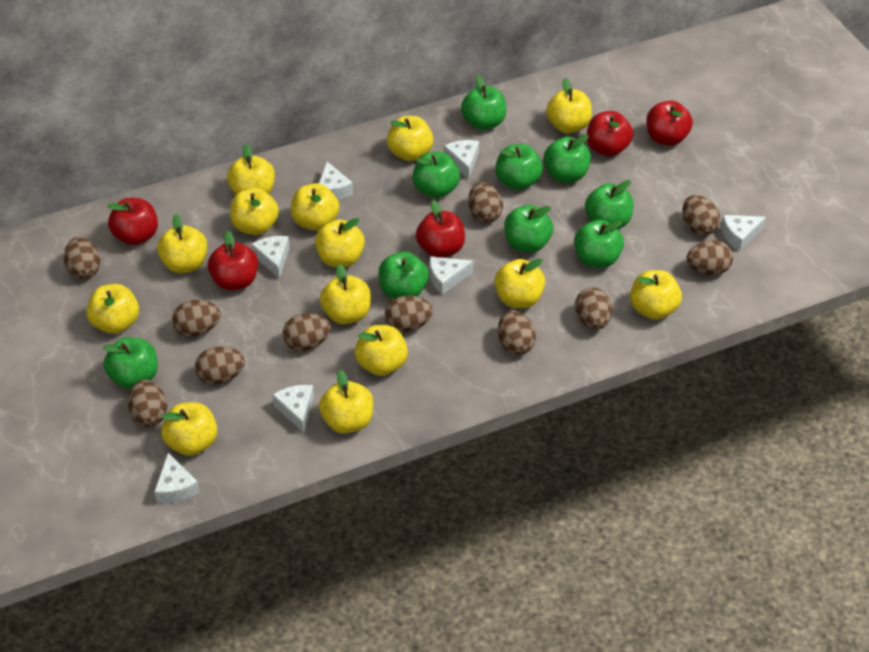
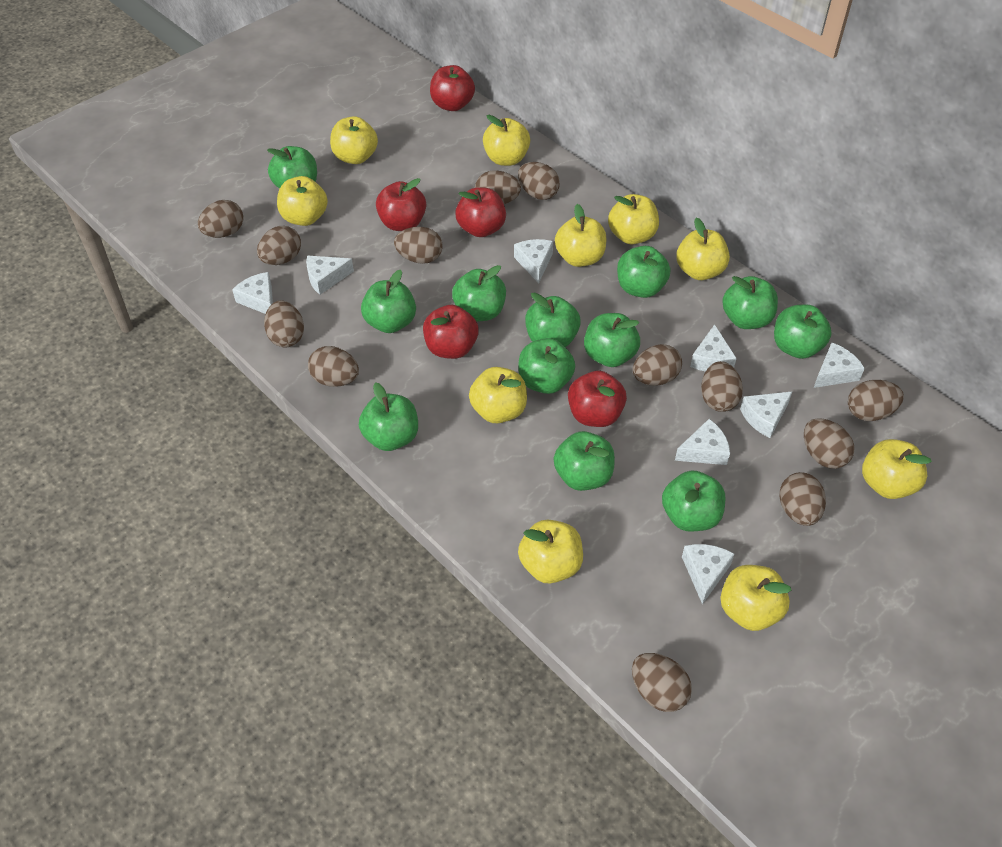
brown egg: 11 -> 13
green apple: 9 -> 12
white cheese: 7 -> 8
yellow apple: 14 -> 10

